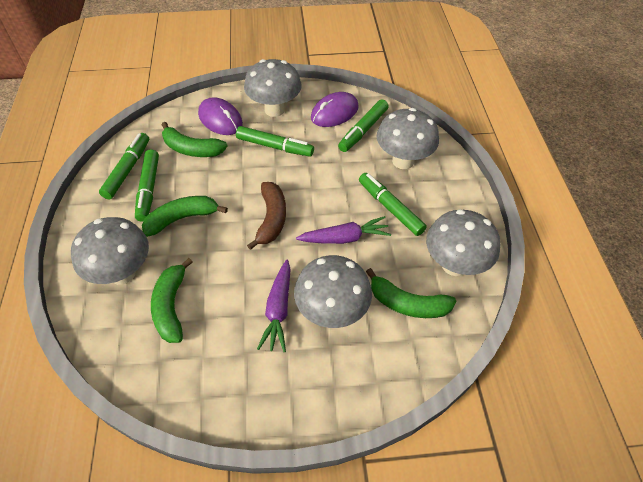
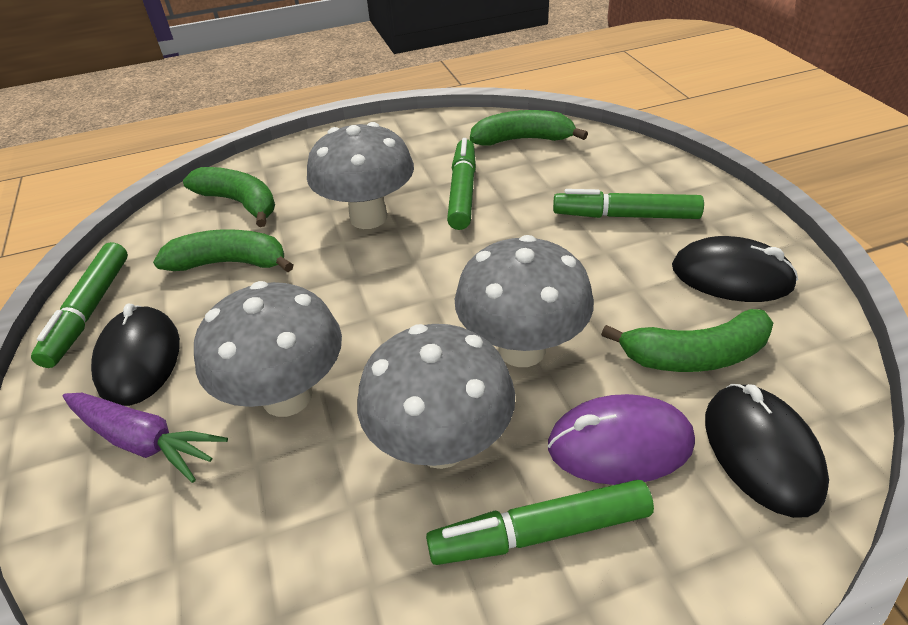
black mouse: 0 -> 3
brown banana: 1 -> 0
green marker: 5 -> 4
grey mushroom: 5 -> 4
purple carrot: 2 -> 1
purple mouse: 2 -> 1

